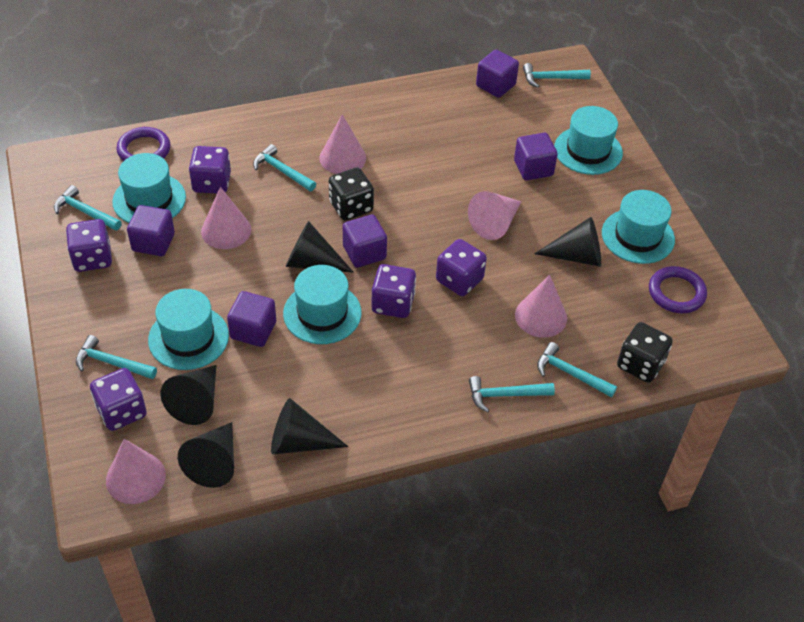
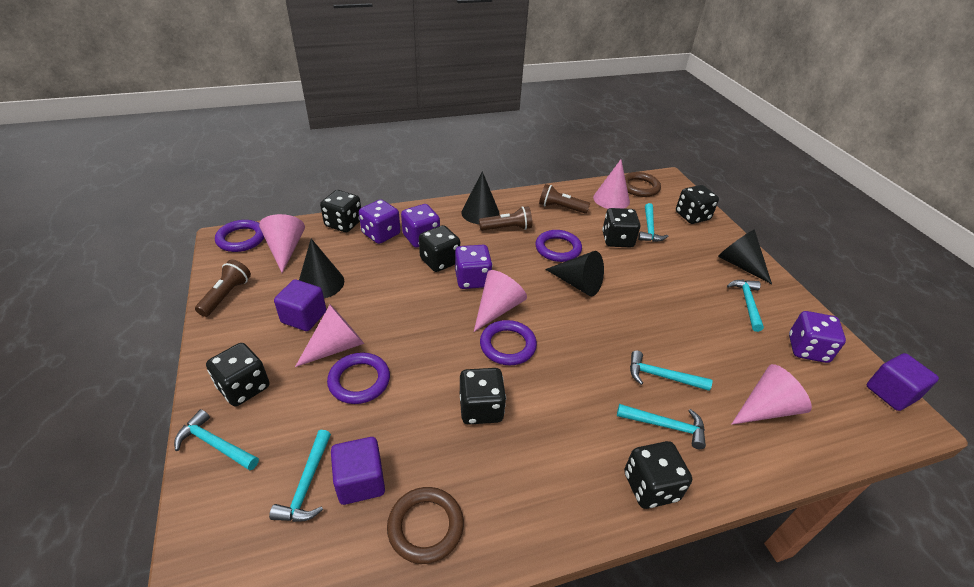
black cone: 5 -> 4
black dice: 2 -> 7
brown flashlight: 0 -> 3
brown ring: 0 -> 2
purple cube: 5 -> 3
purple dice: 5 -> 4
purple ring: 2 -> 4
turquoise hat: 5 -> 0

